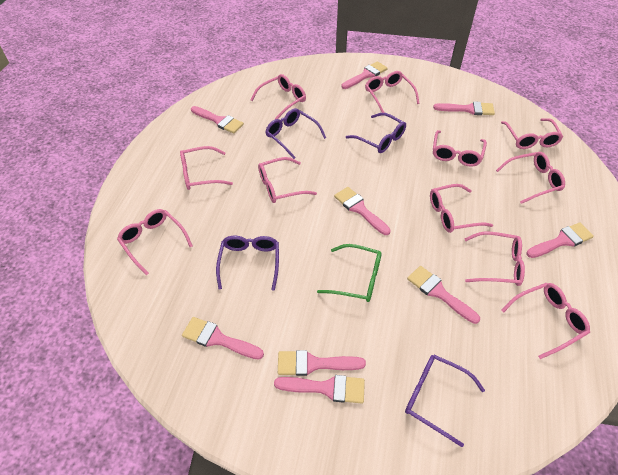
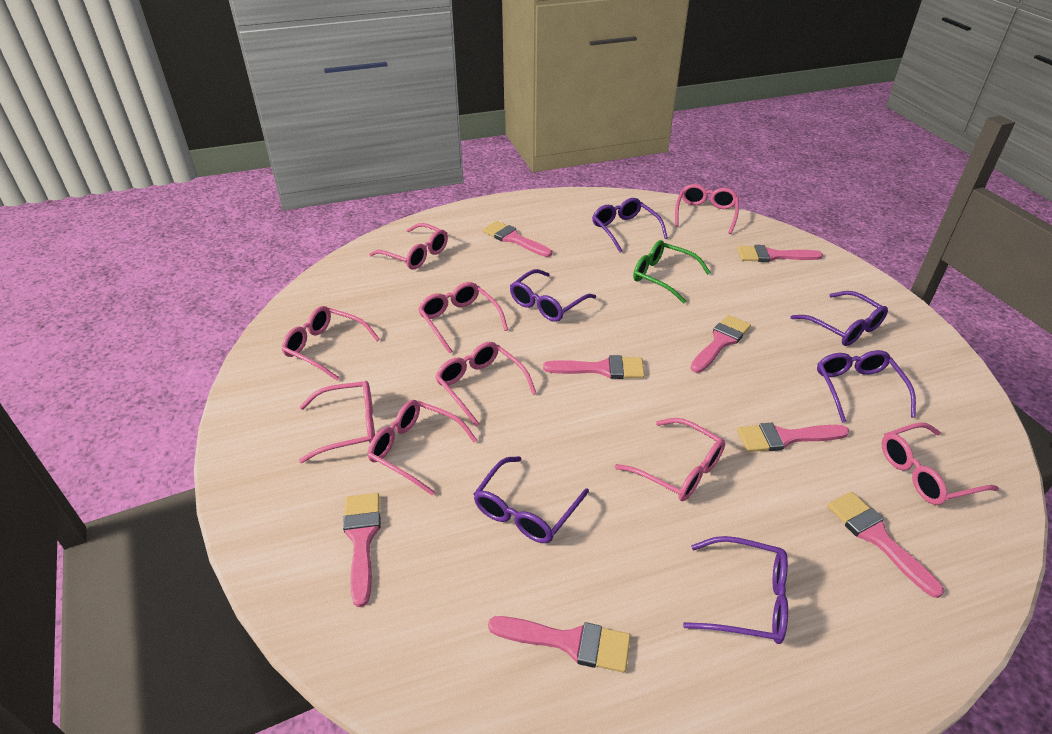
pink brush: 9 -> 8
pink glasses: 11 -> 9
purple glasses: 4 -> 6

